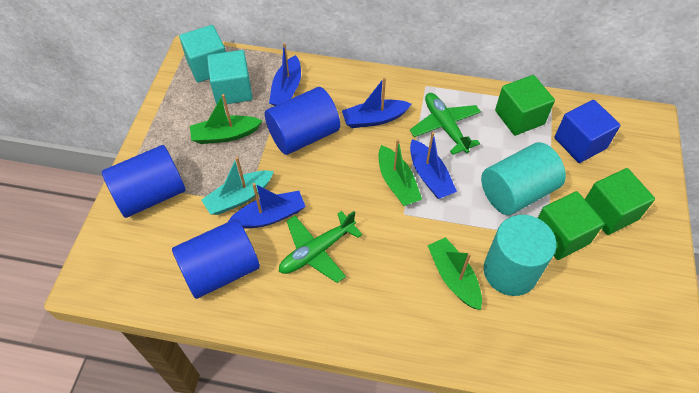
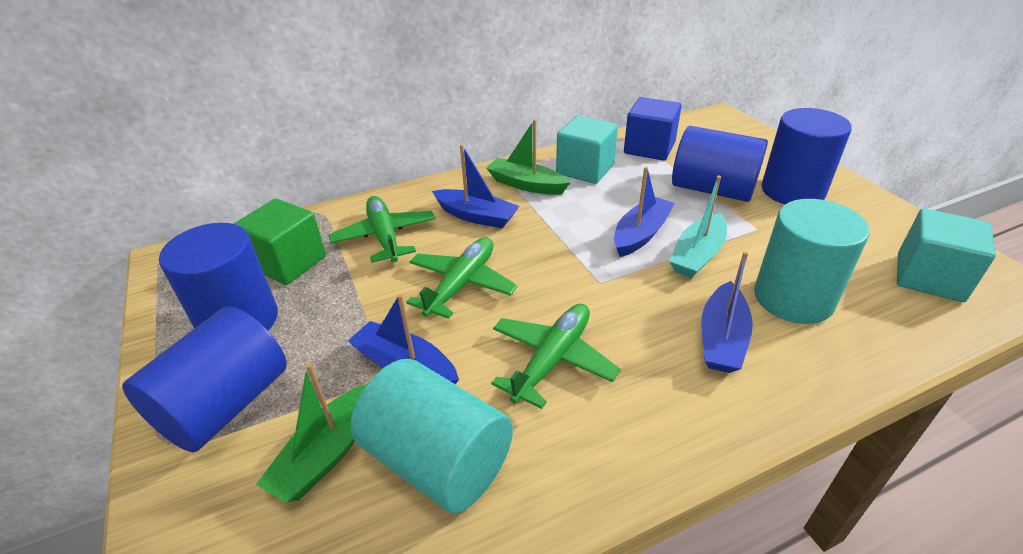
blue cylinder: 3 -> 4
green boat: 3 -> 2
green cube: 3 -> 1
green plane: 2 -> 3

